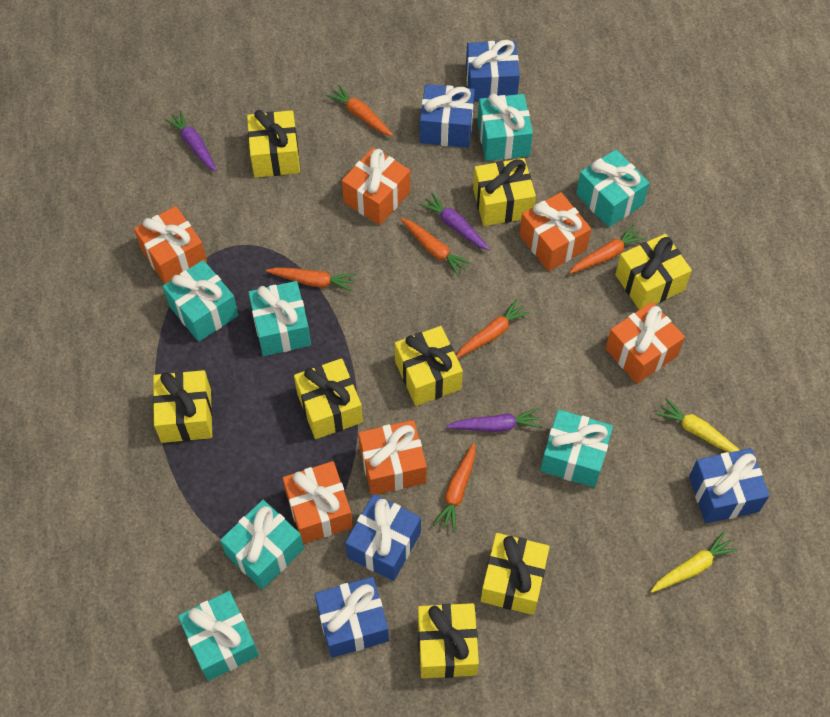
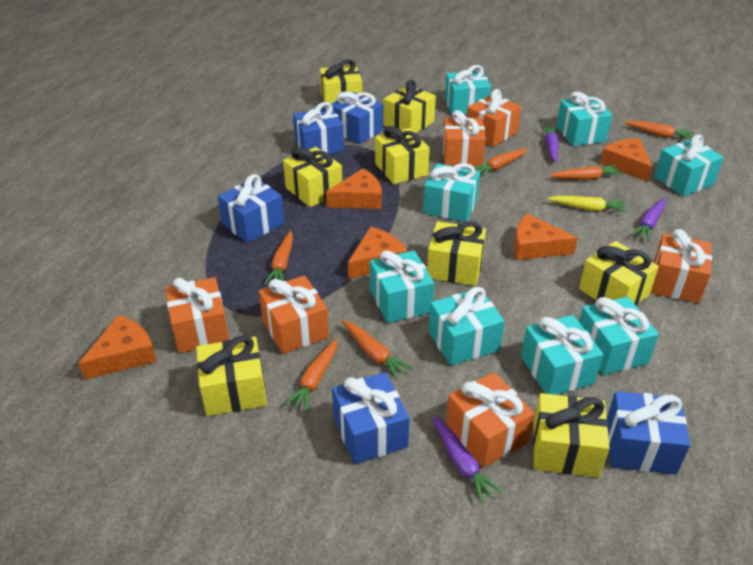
orange cheese: 0 -> 5
turquoise gift: 7 -> 8
yellow carrot: 2 -> 1

